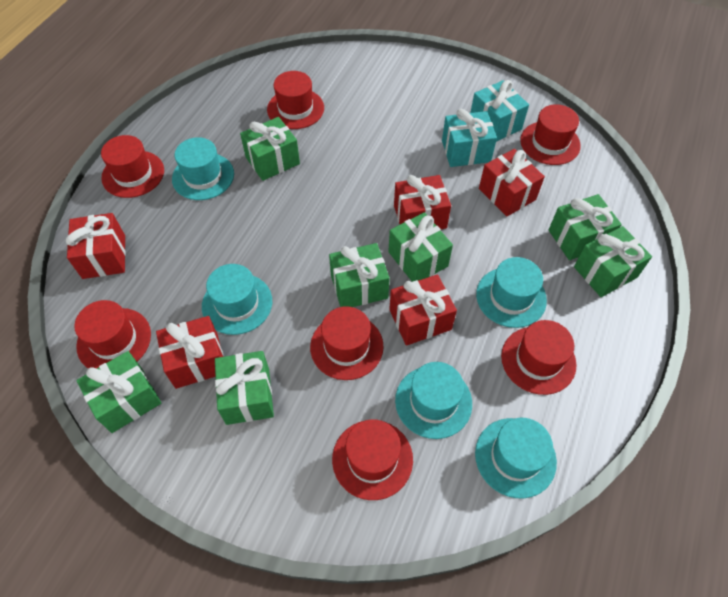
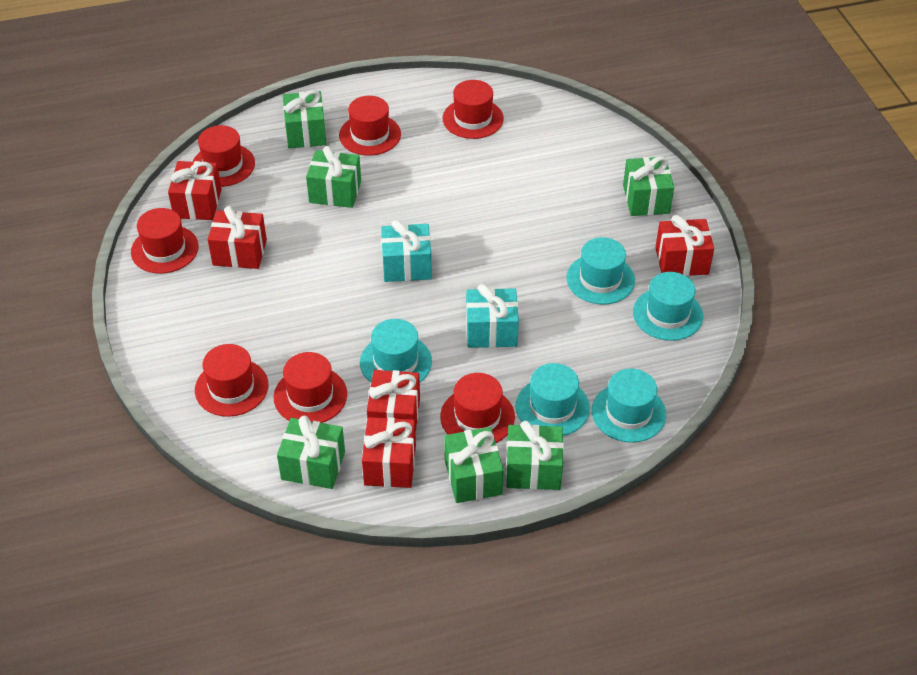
green gift: 7 -> 6

